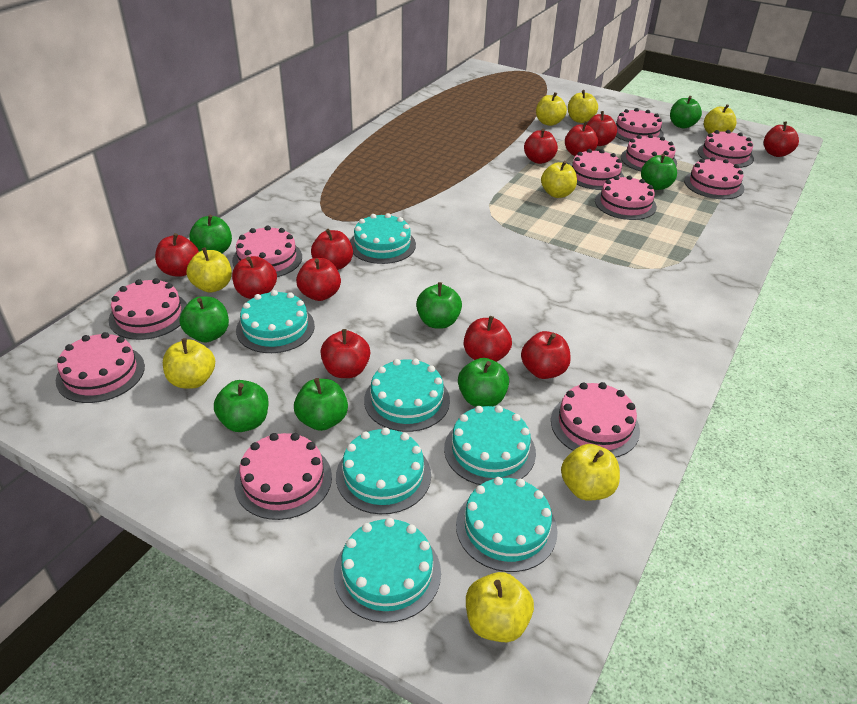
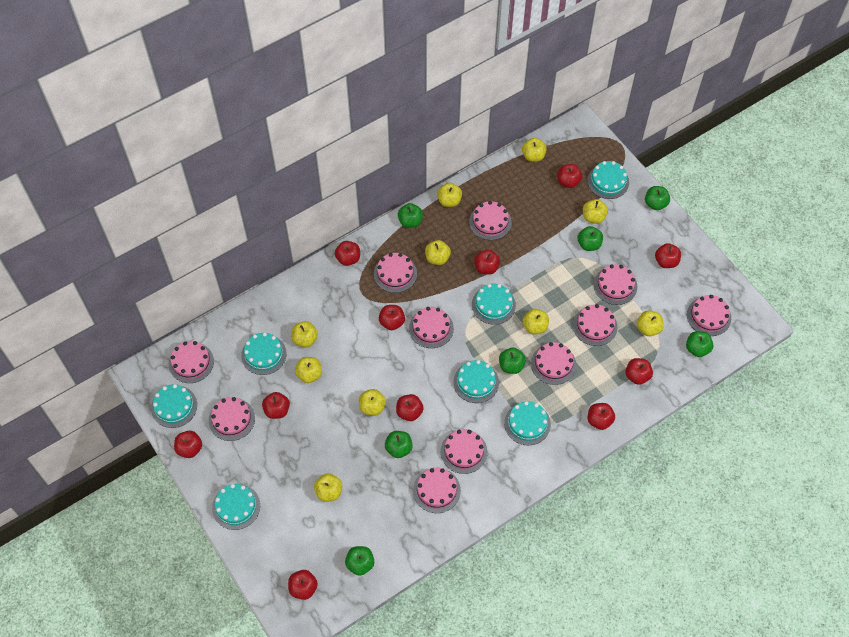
green apple: 8 -> 7
yellow apple: 8 -> 10

